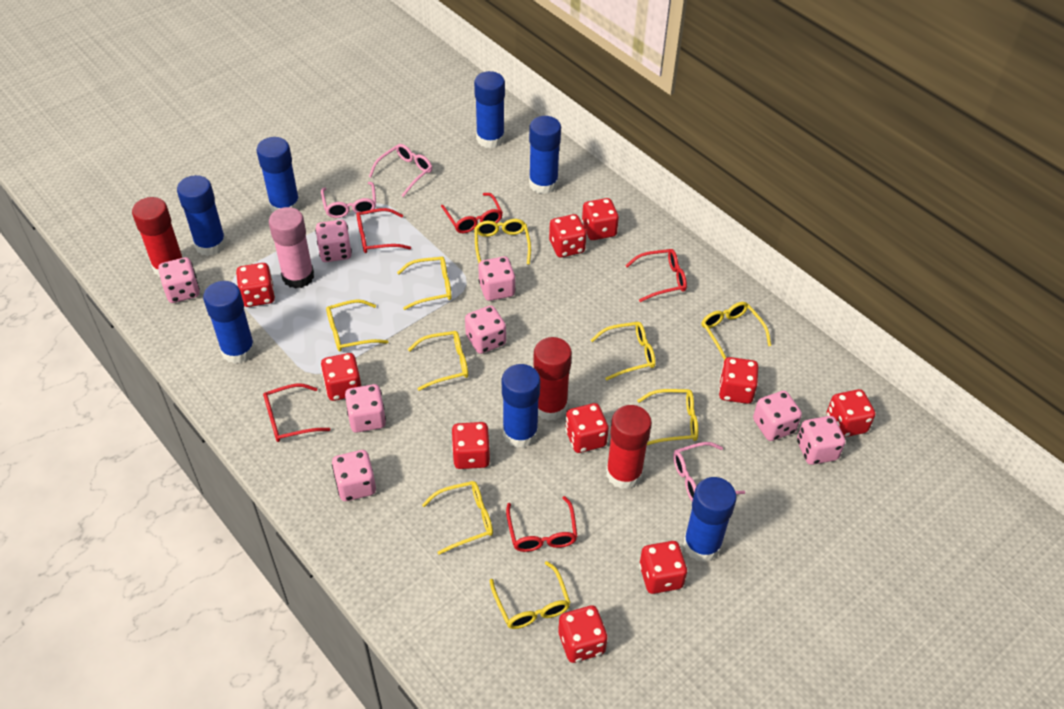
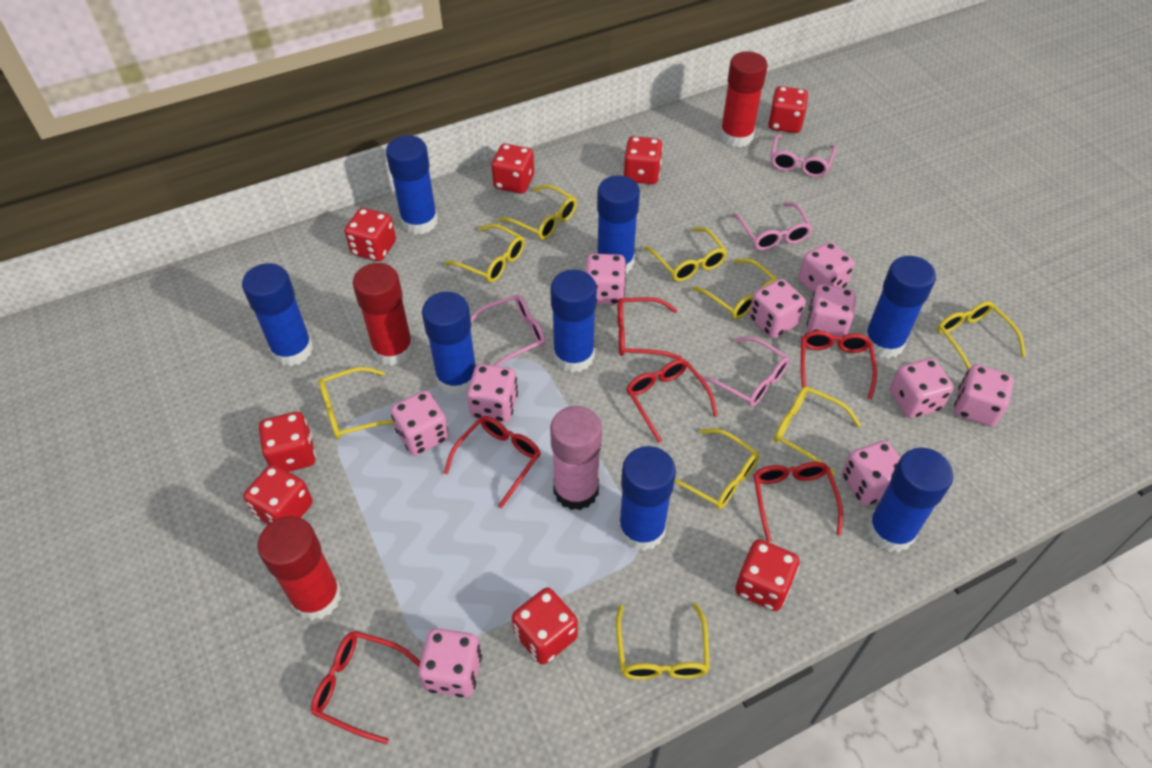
blue glue stick: 7 -> 8
pink dice: 8 -> 10
pink glasses: 3 -> 4
red dice: 10 -> 8
red glasses: 5 -> 6

